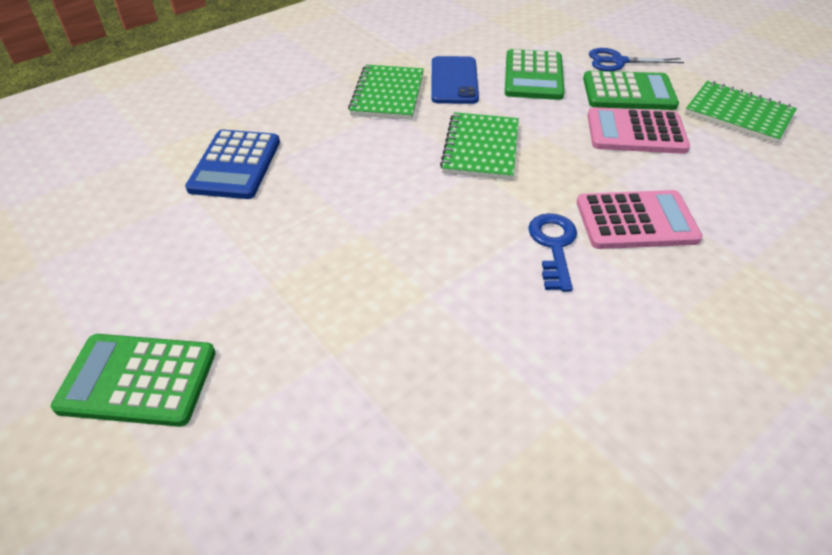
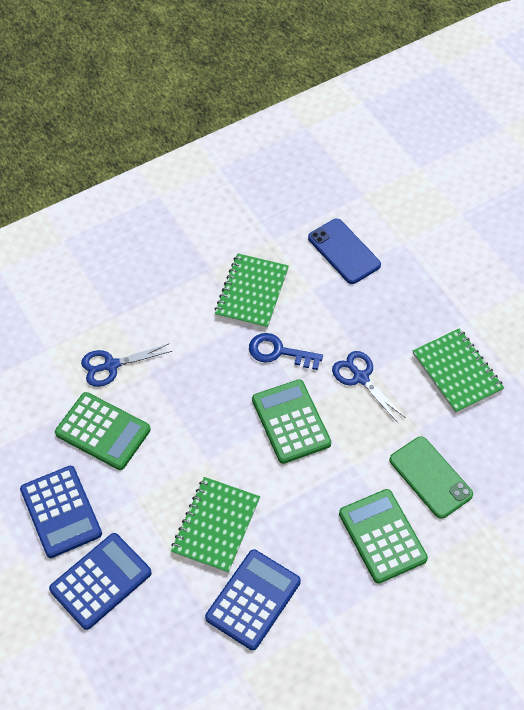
blue calculator: 1 -> 3
blue scissors: 1 -> 2
green phone: 0 -> 1
pink calculator: 2 -> 0

